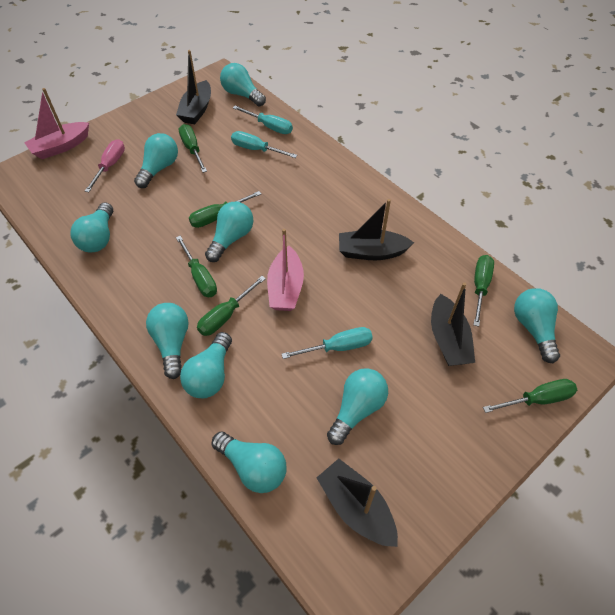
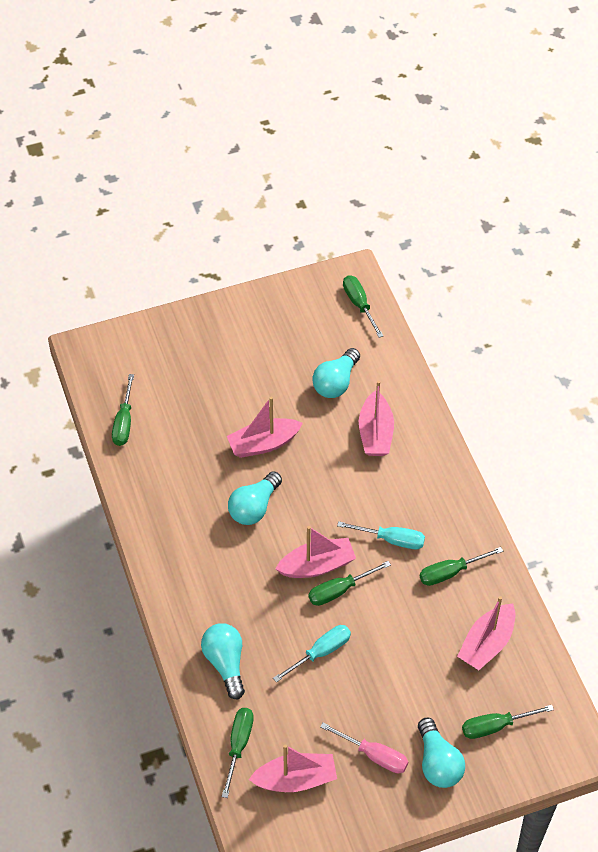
black boat: 4 -> 0
pink boat: 2 -> 5
turquoise light bulb: 9 -> 4
turquoise screwdriver: 3 -> 2

